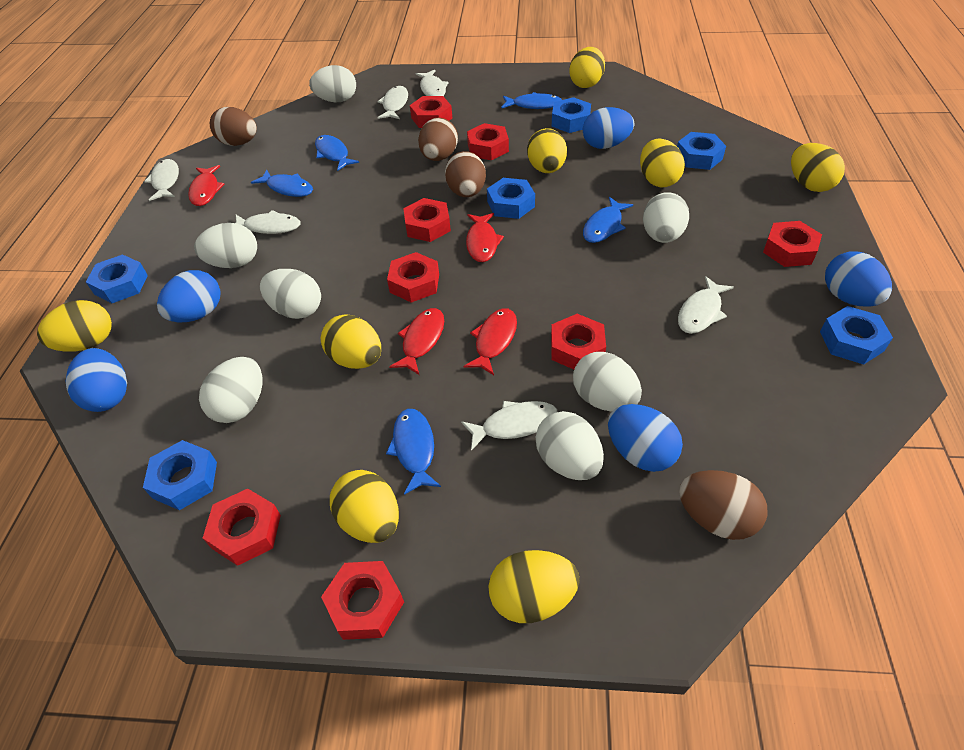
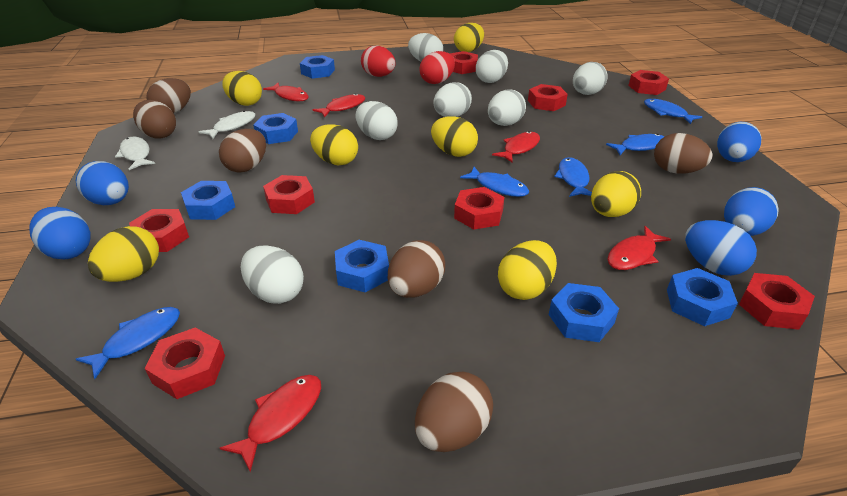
brown egg: 4 -> 6
red egg: 0 -> 2
red fish: 4 -> 5
white fish: 6 -> 2
yellow egg: 8 -> 7

